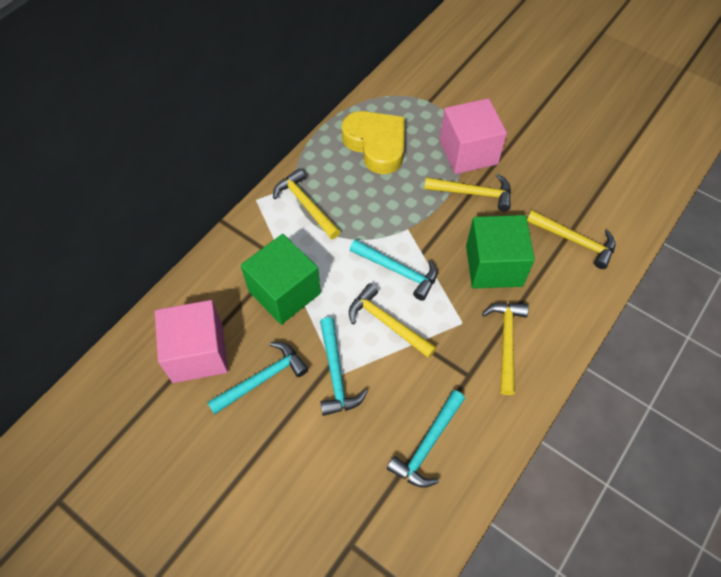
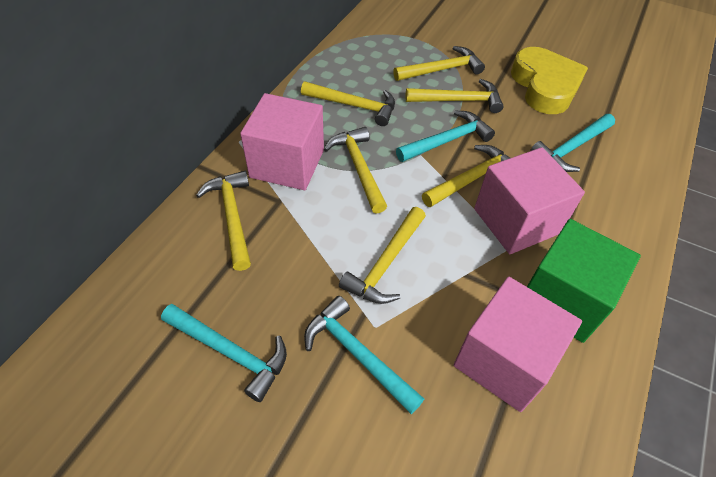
green cube: 2 -> 1
pink cube: 2 -> 3
yellow hammer: 5 -> 7

